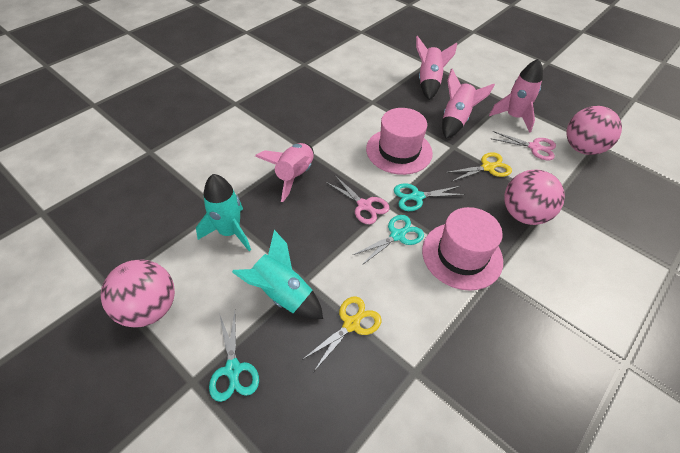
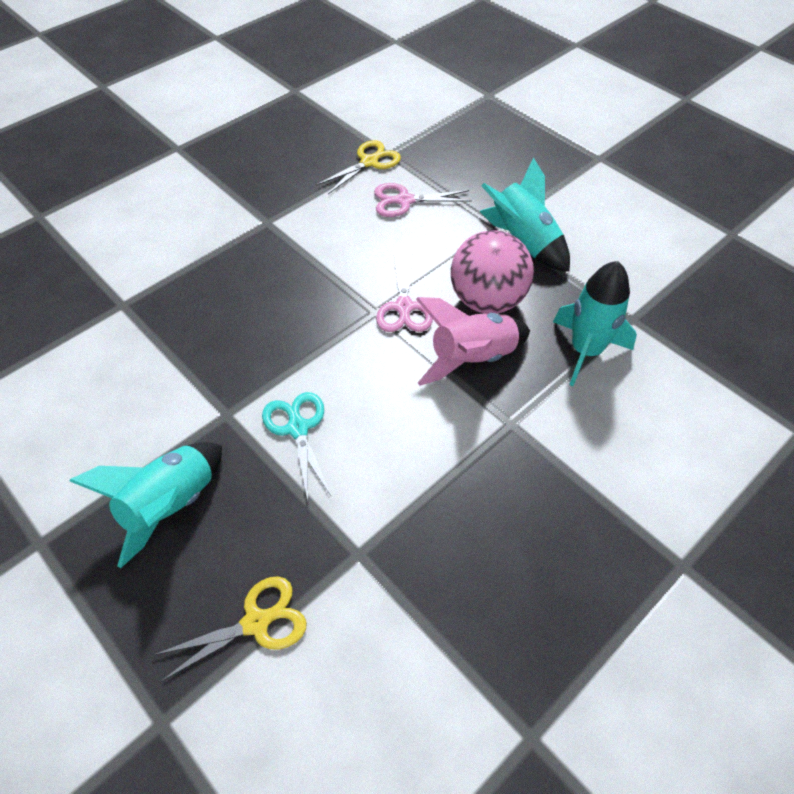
pink ball: 3 -> 1
pink hat: 2 -> 0
pink rocket: 4 -> 1
turquoise rocket: 2 -> 3
turquoise scissors: 3 -> 1

